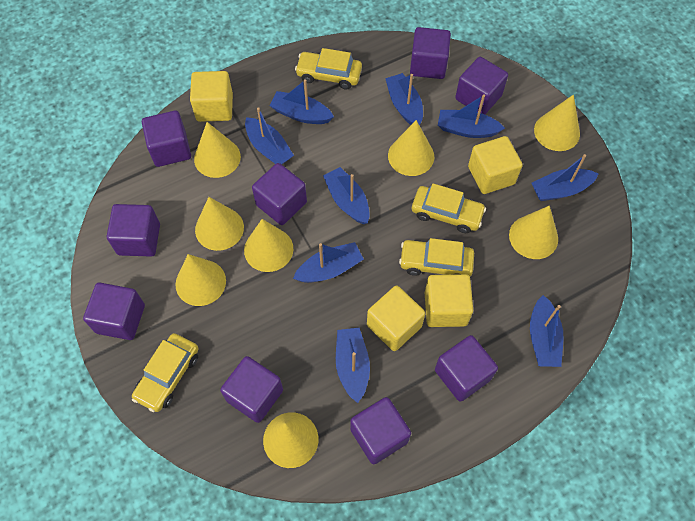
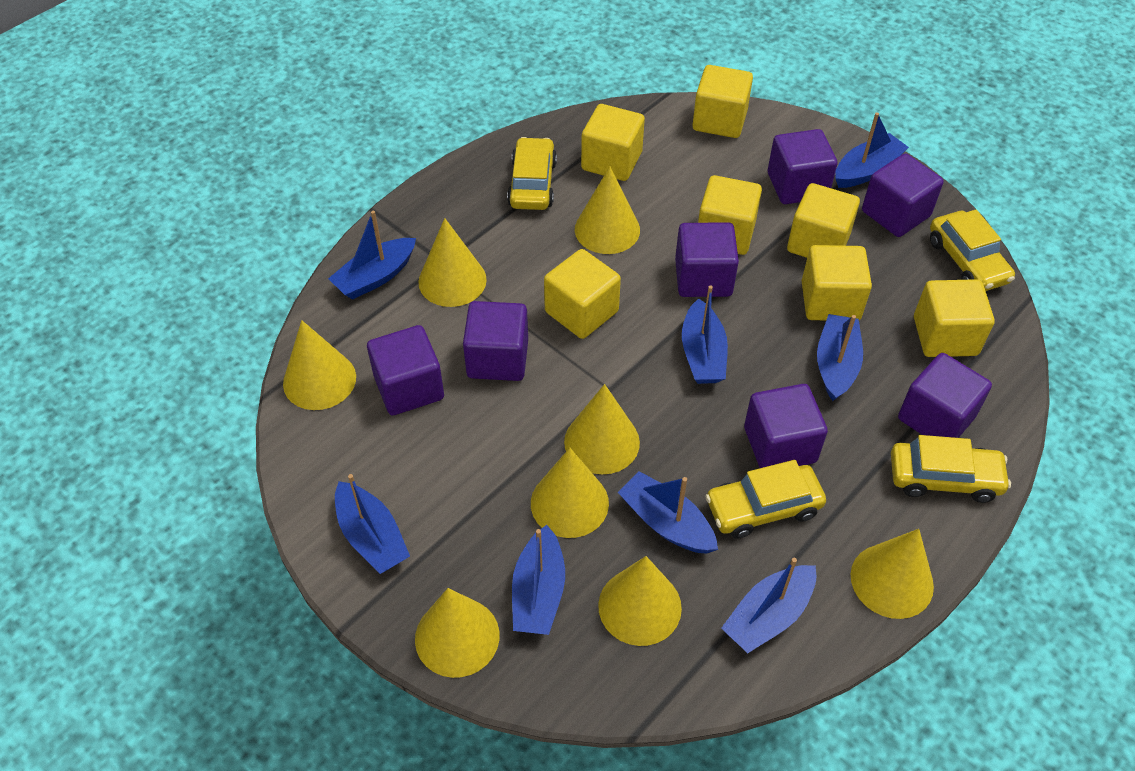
blue boat: 9 -> 8
purple cube: 9 -> 7
yellow cube: 4 -> 7

